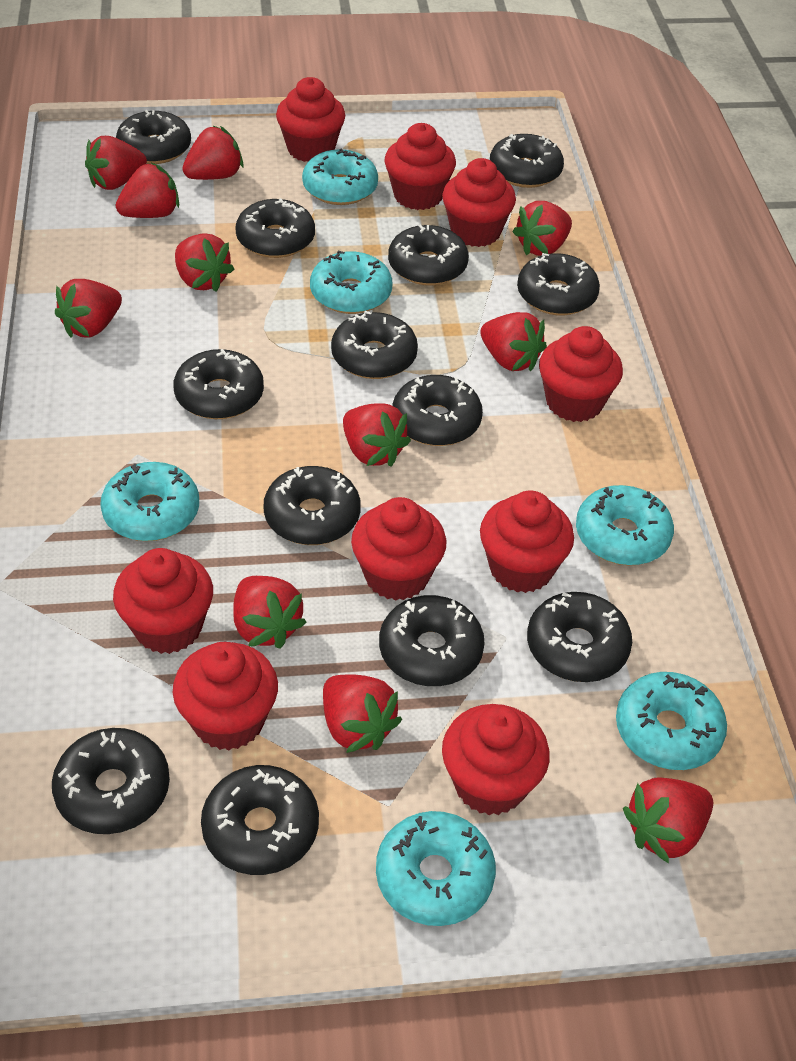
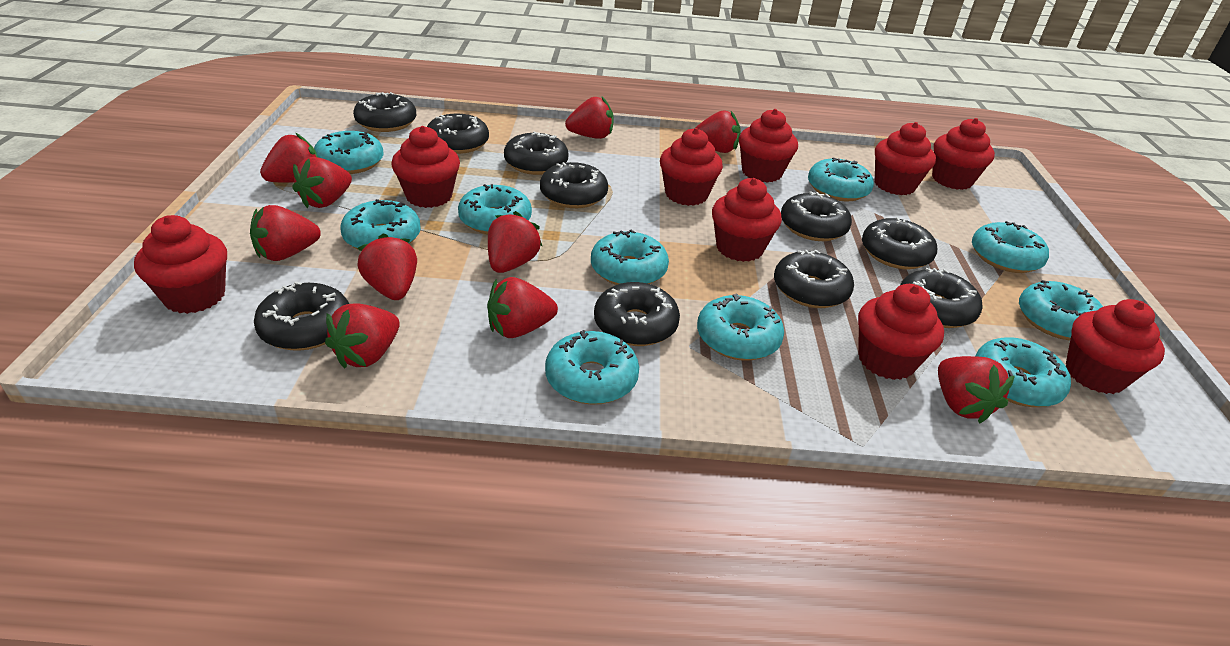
black donut: 13 -> 10
red strawberry: 11 -> 10
turquoise donut: 6 -> 10

